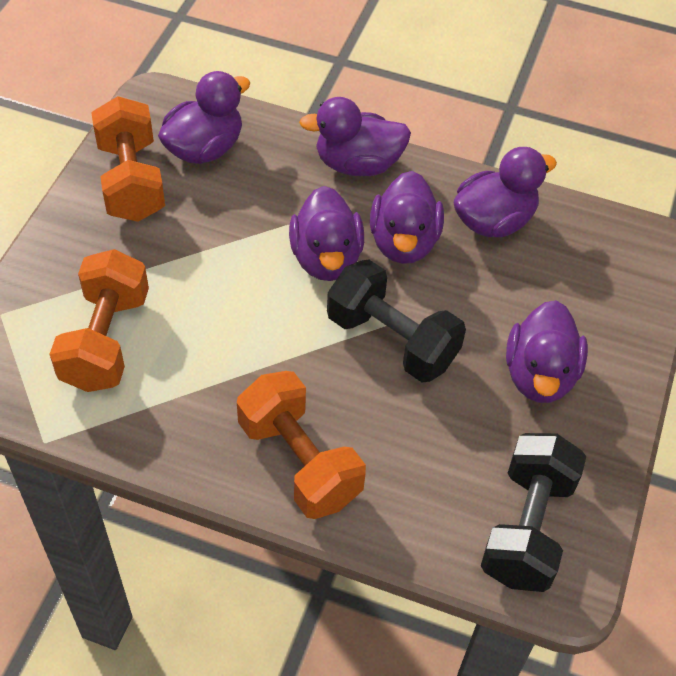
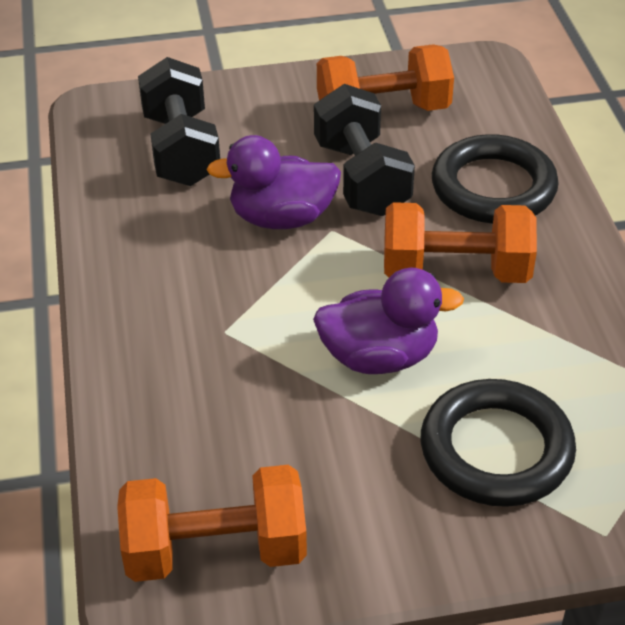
black ring: 0 -> 2
purple duck: 6 -> 2

